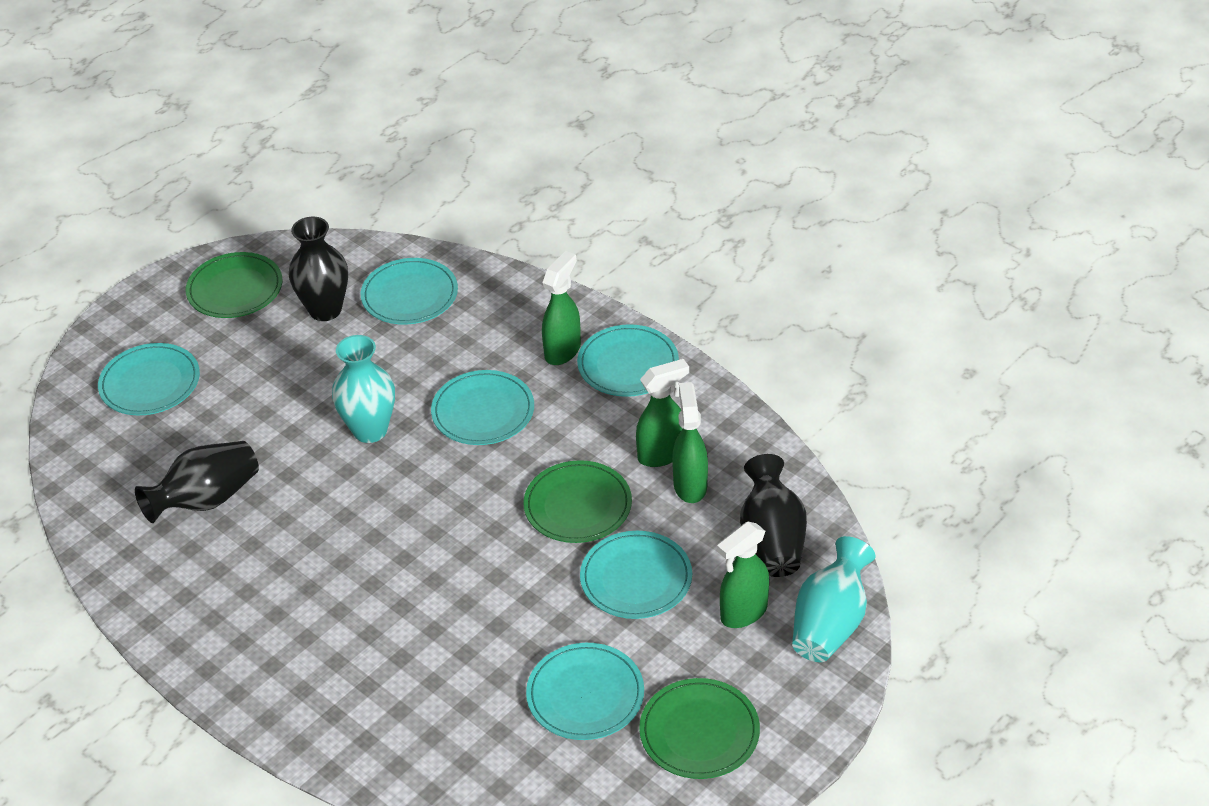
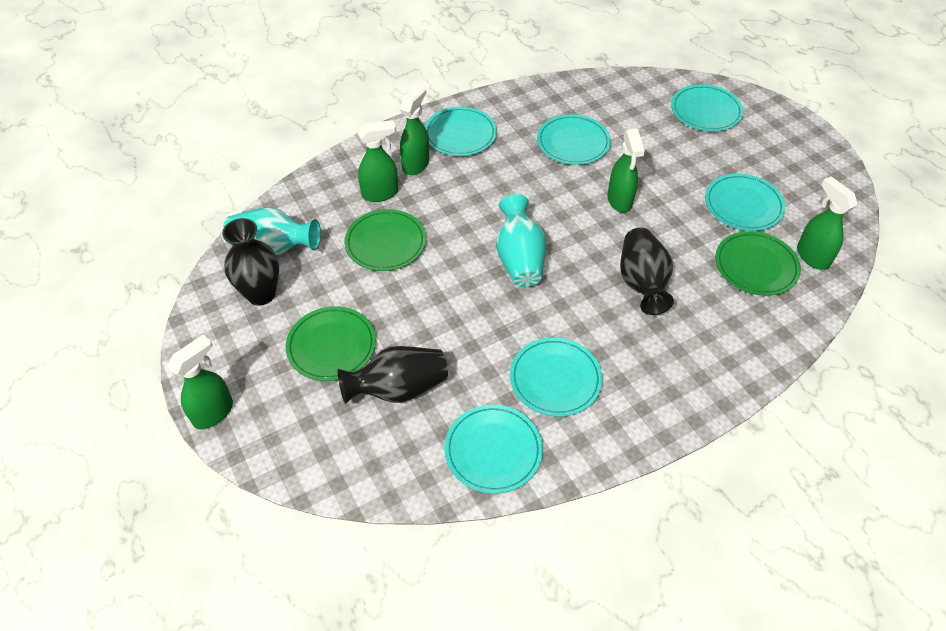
green spray bottle: 4 -> 5

